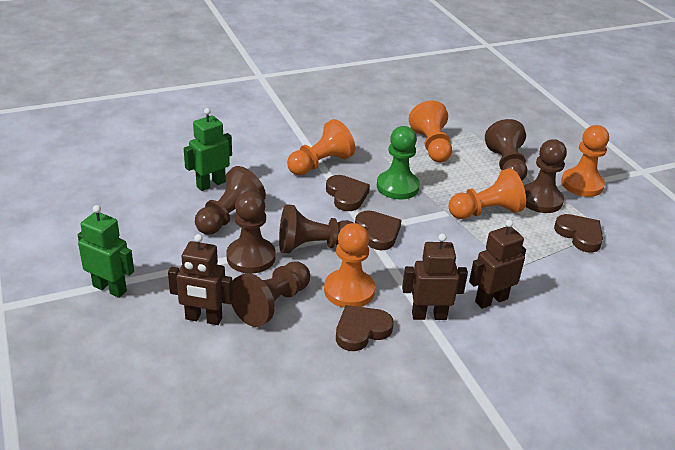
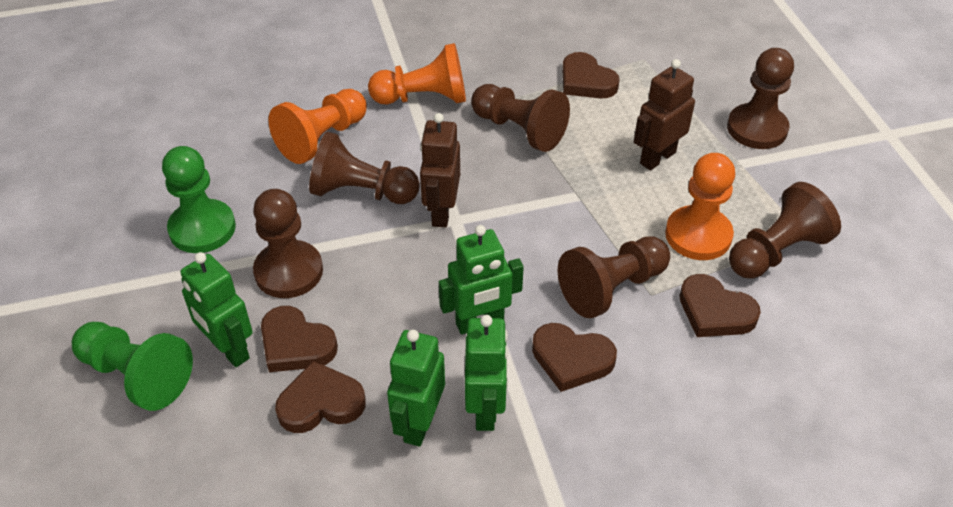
brown heart: 4 -> 5
brown robot: 3 -> 2
green pawn: 1 -> 2
green robot: 2 -> 4
orange pawn: 5 -> 3

